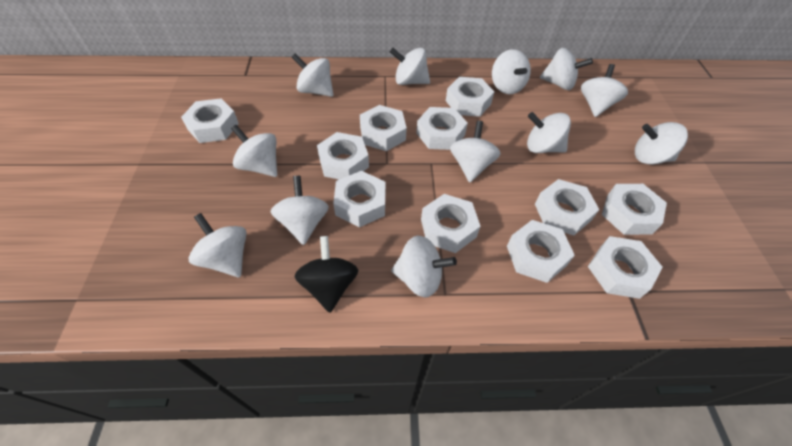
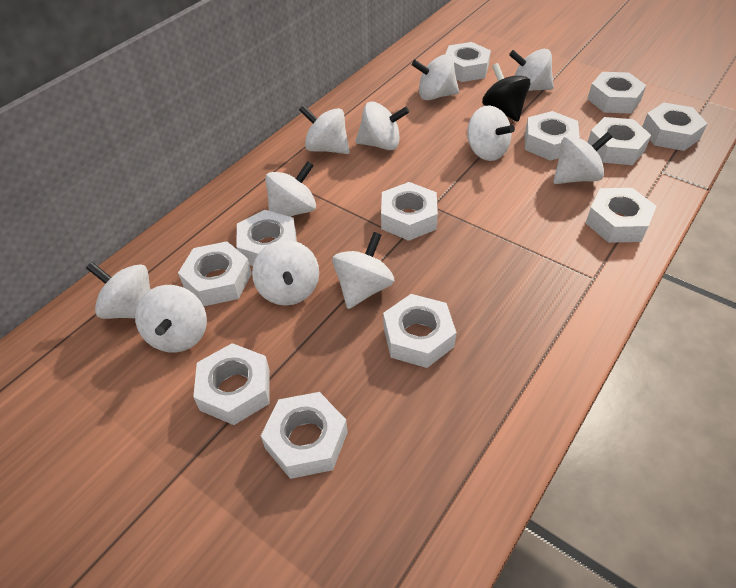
white nut: 11 -> 12
white spinning top: 12 -> 11

